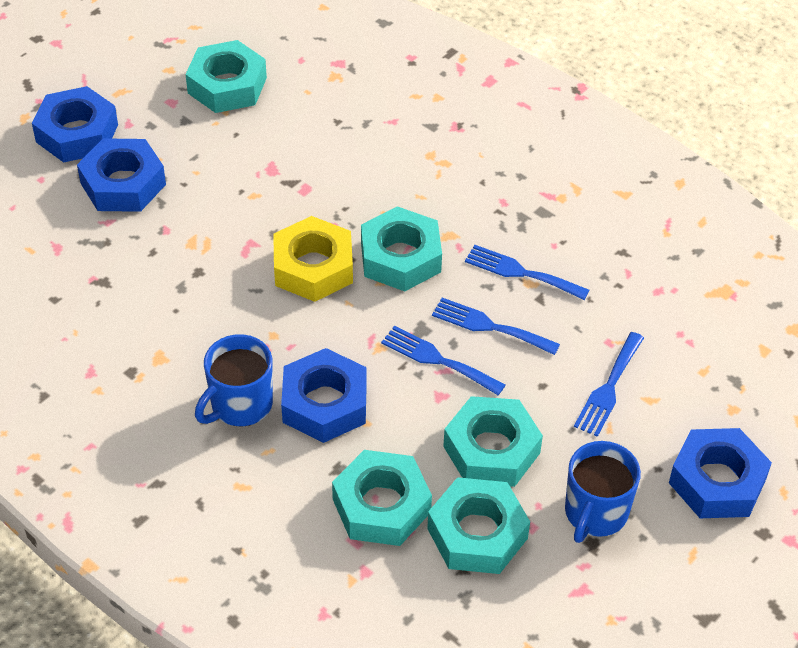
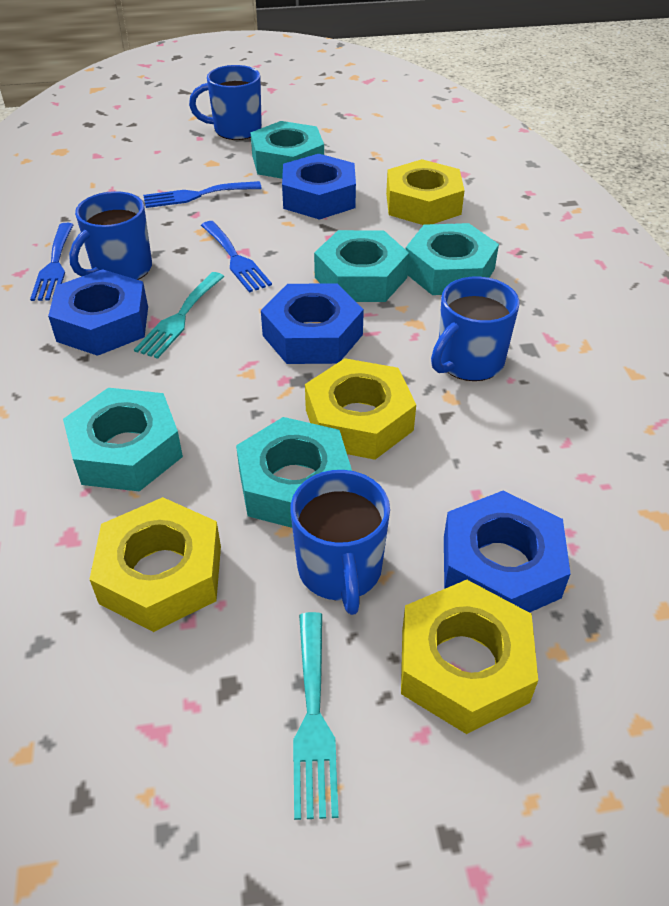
blue fork: 4 -> 3
blue mug: 2 -> 4
turquoise fork: 0 -> 2
yellow nut: 1 -> 4

